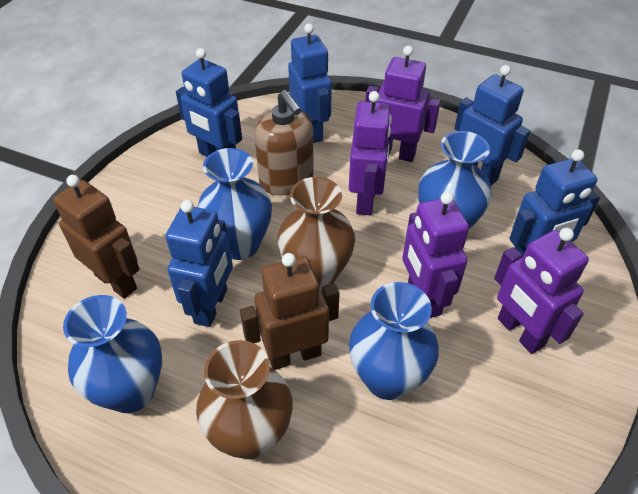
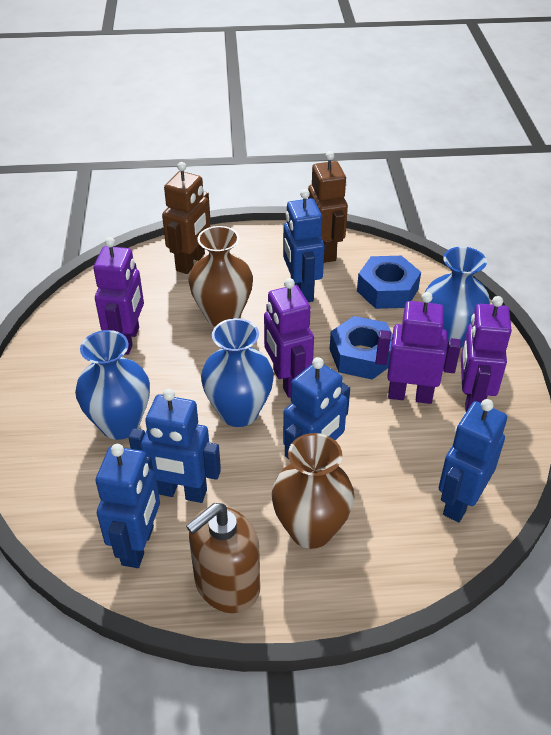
blue nut: 0 -> 2
blue vase: 4 -> 3

